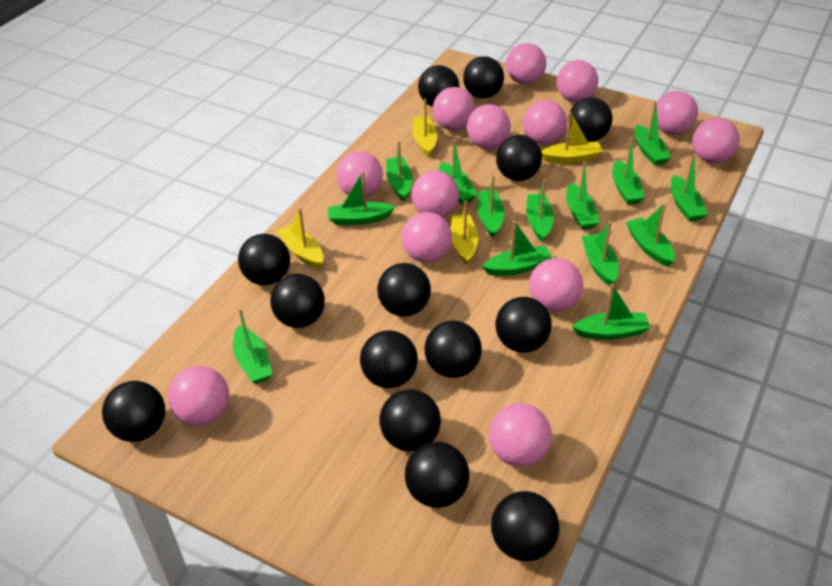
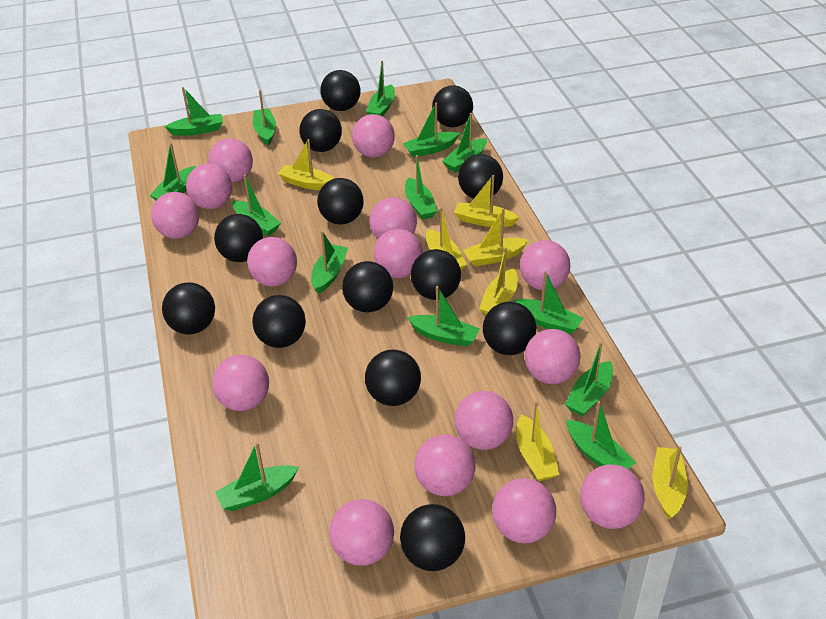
black ball: 14 -> 13
pink ball: 13 -> 15
yellow boat: 4 -> 7

